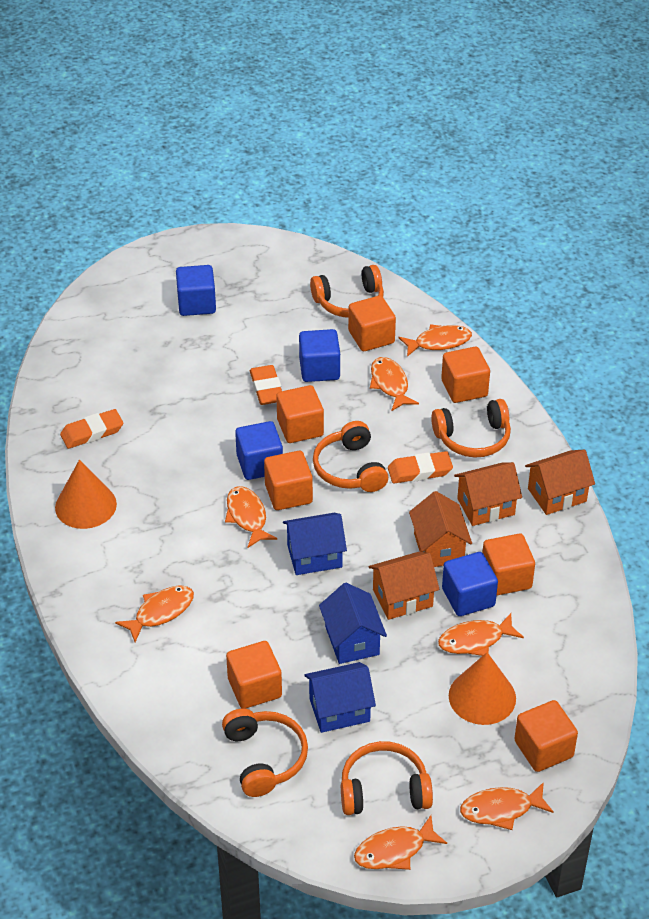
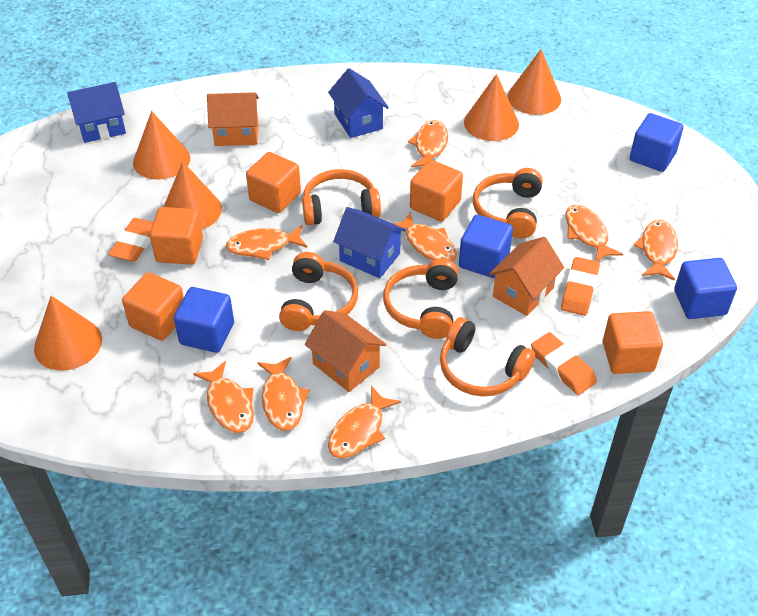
orange cone: 2 -> 5
orange cube: 7 -> 5
orange fish: 7 -> 8
orange house: 4 -> 3

